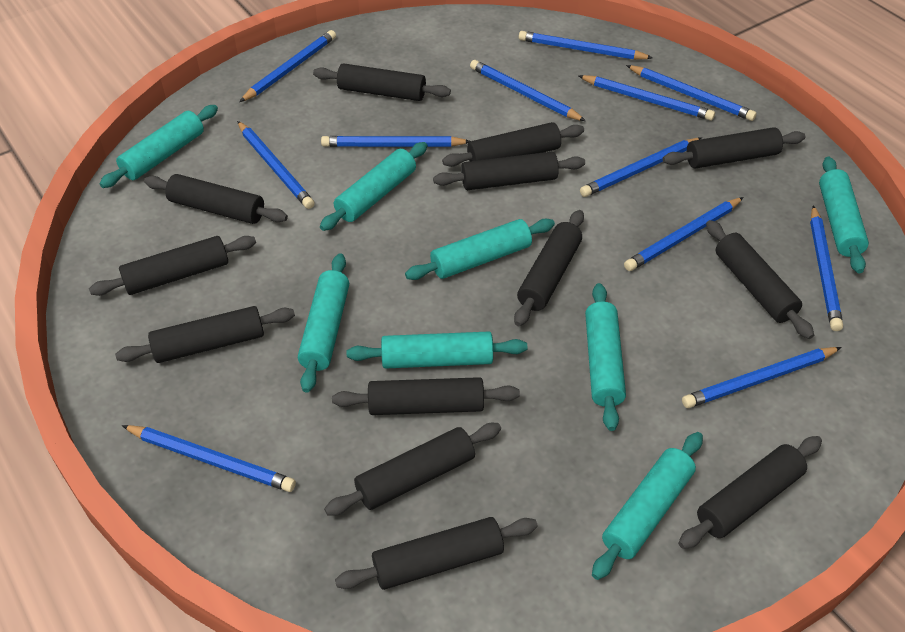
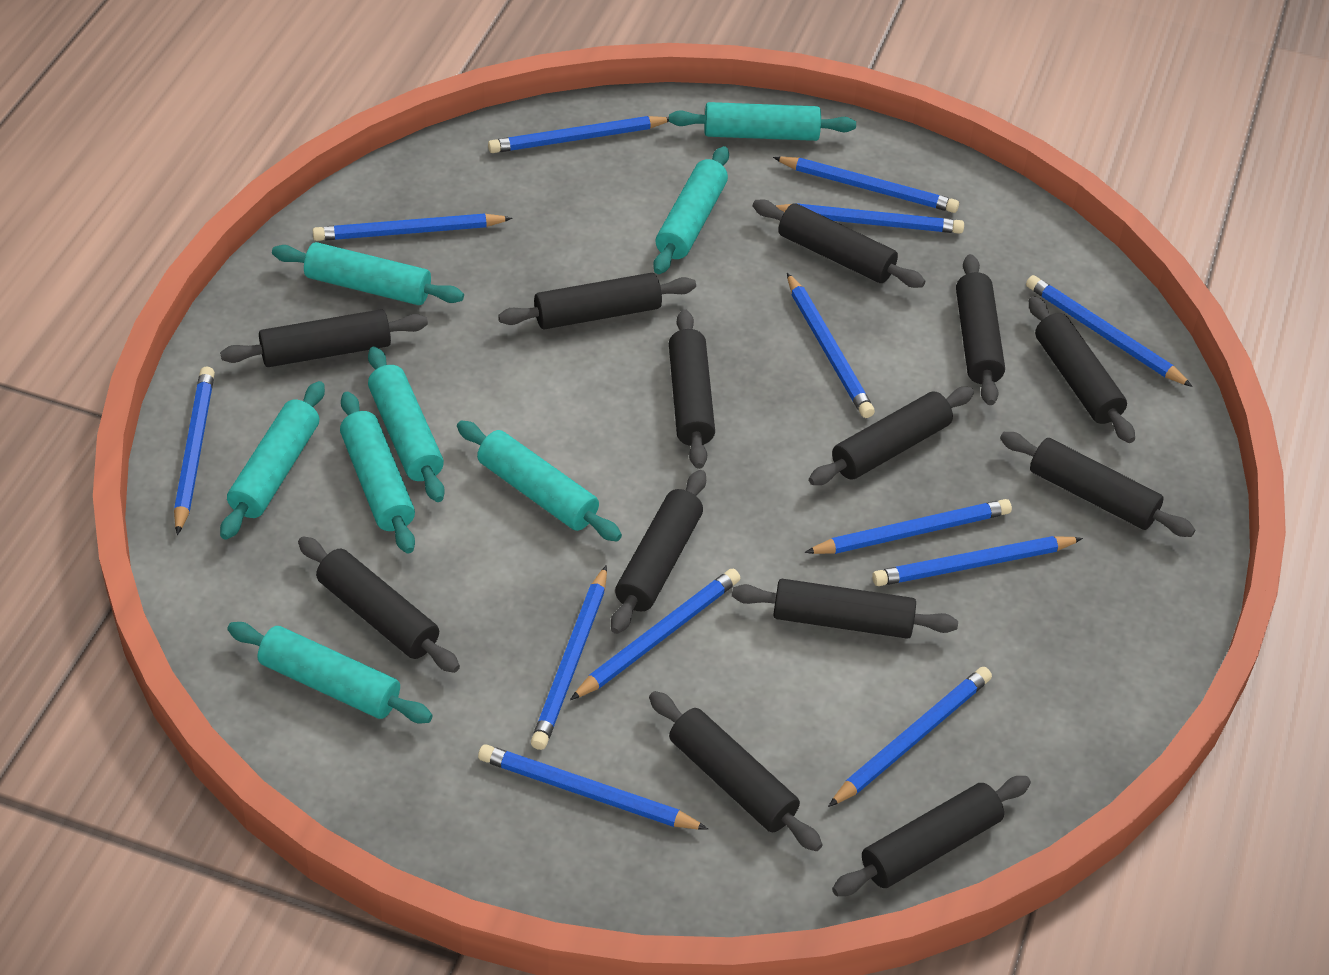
blue pencil: 12 -> 13

